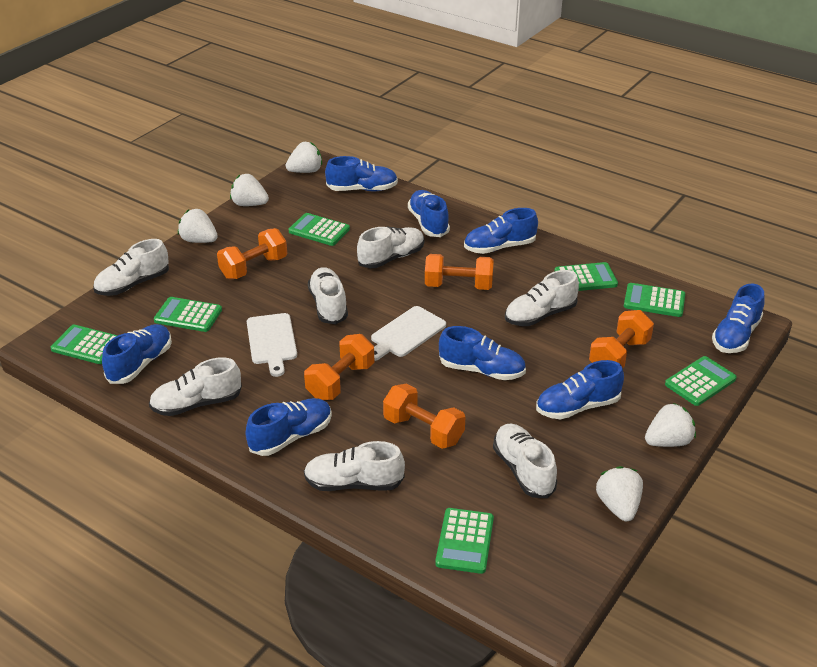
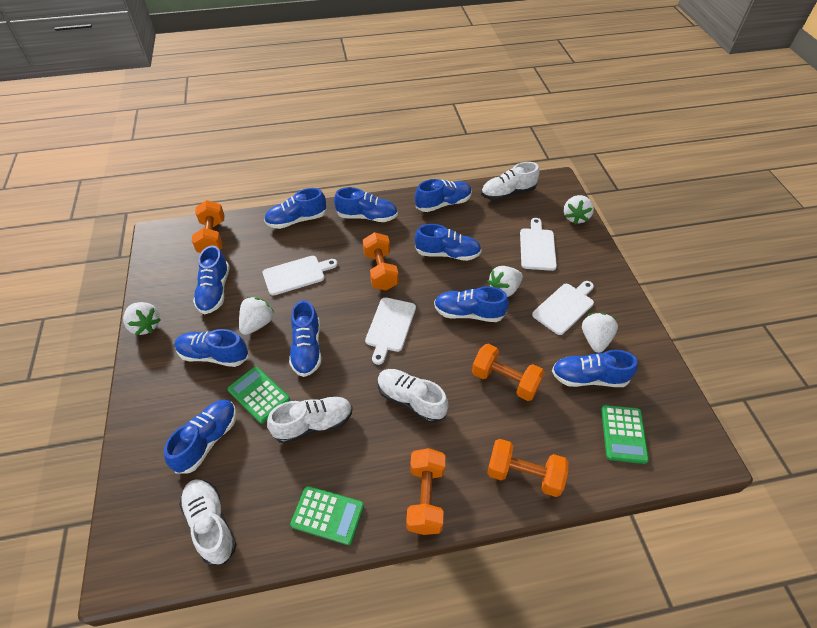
blue shoe: 8 -> 10
green calculator: 7 -> 3
white cutting board: 2 -> 4
white shoe: 7 -> 4

